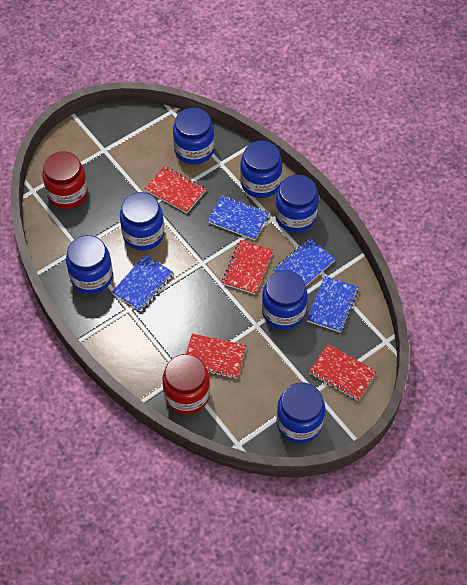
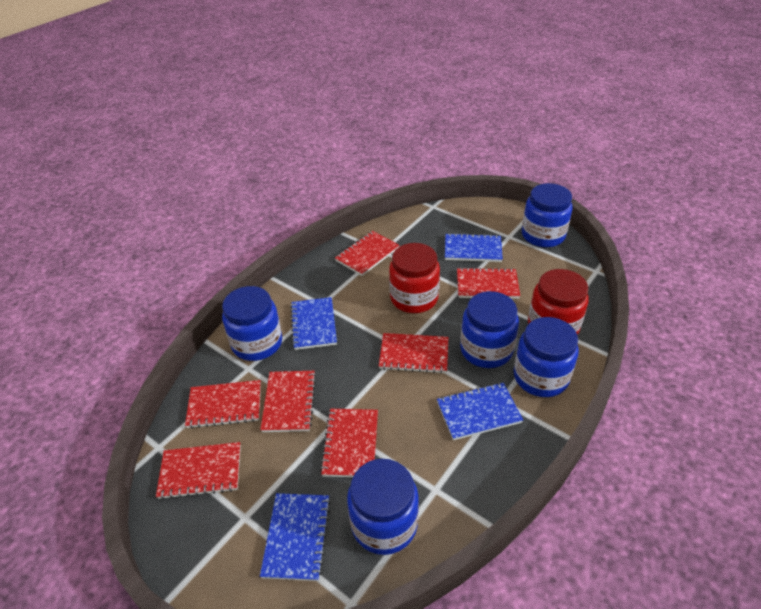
blue jar: 7 -> 5
red notebook: 4 -> 7

